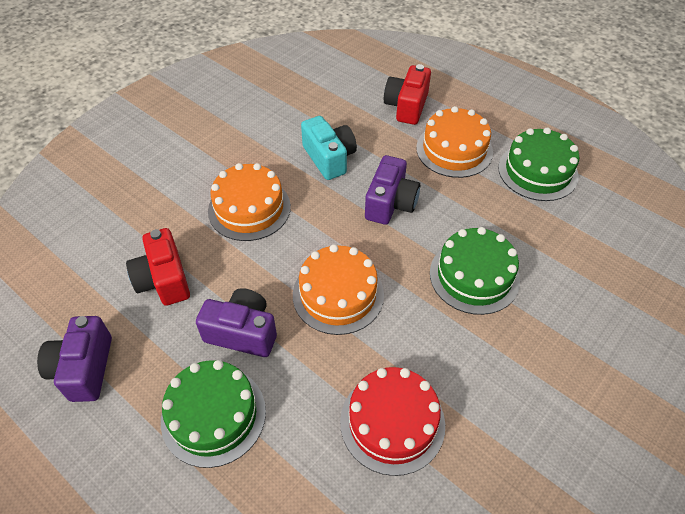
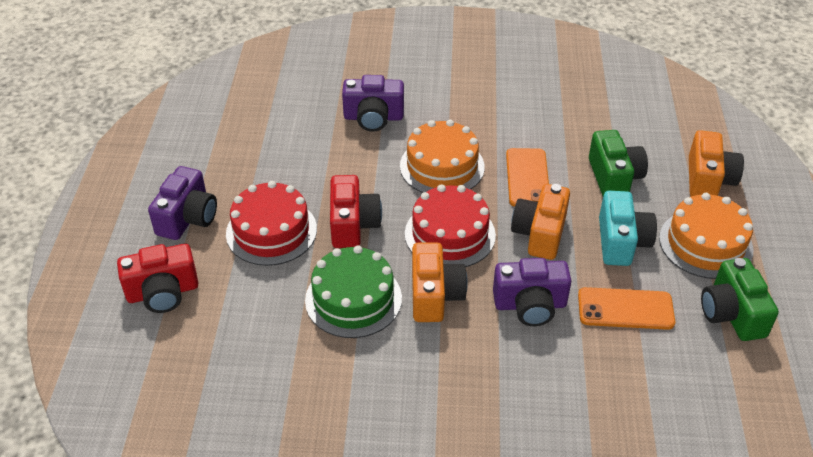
green cake: 3 -> 1
green camera: 0 -> 2
orange cake: 3 -> 2
orange camera: 0 -> 3
orange phone: 0 -> 2
red cake: 1 -> 2

